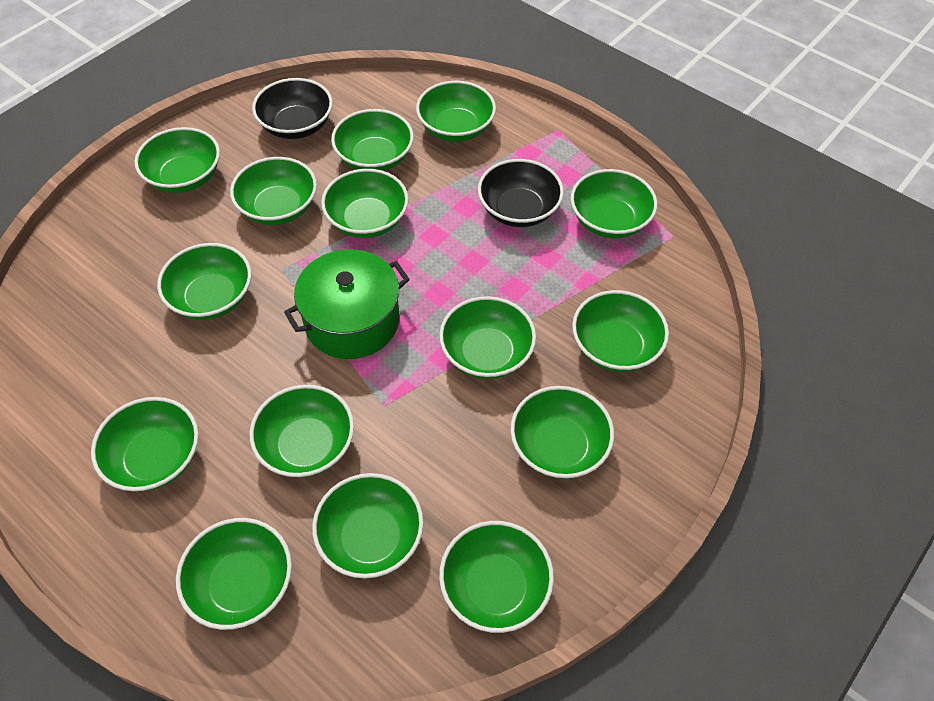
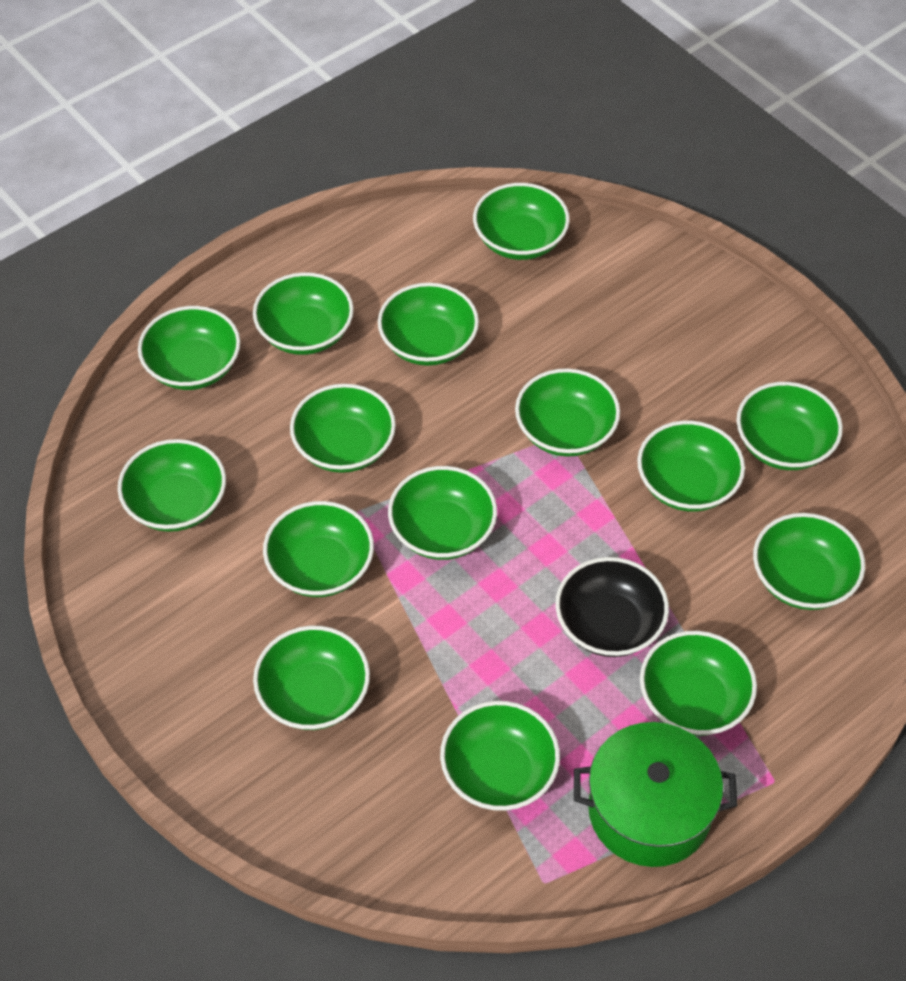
black bowl: 2 -> 1

